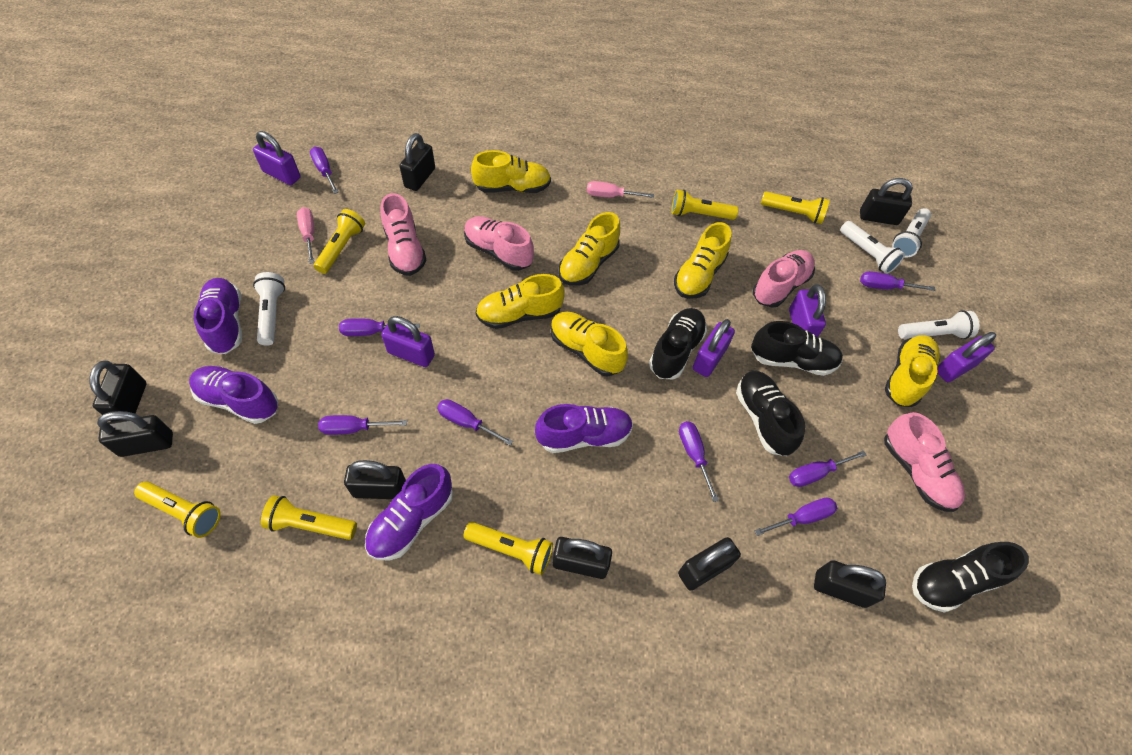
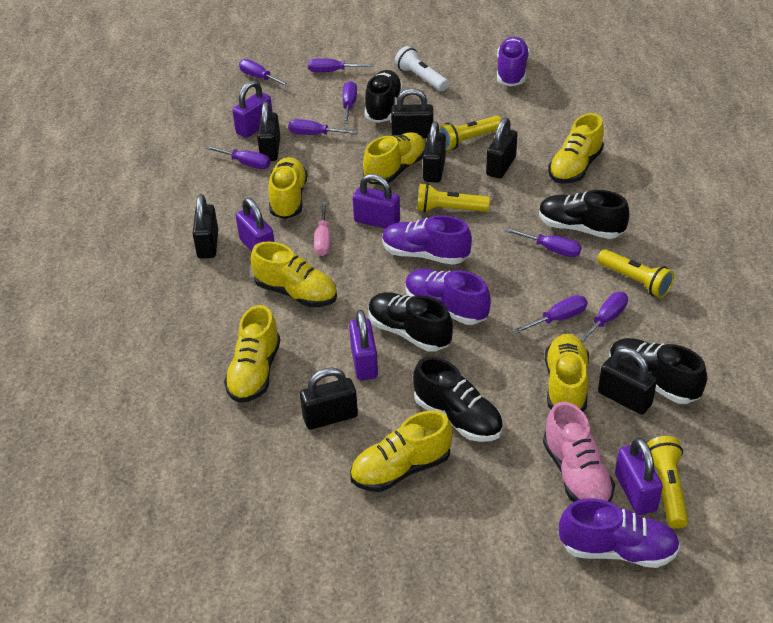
black padlock: 8 -> 7
black shoe: 4 -> 5
pink screwdriver: 2 -> 1
pink shoe: 4 -> 1
white flashlight: 4 -> 1
yellow flashlight: 6 -> 4
yellow shoe: 6 -> 7

